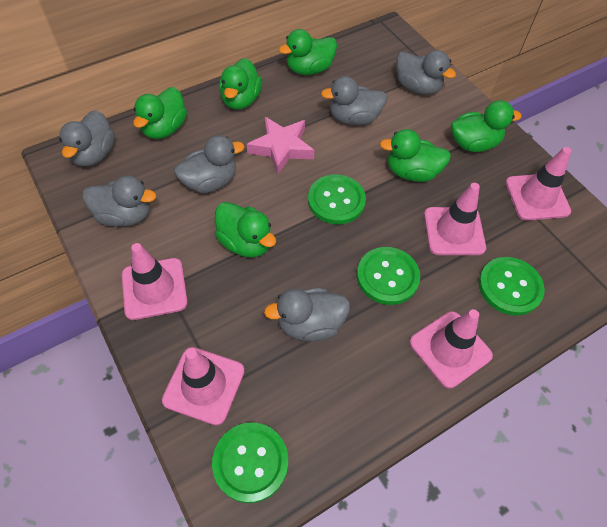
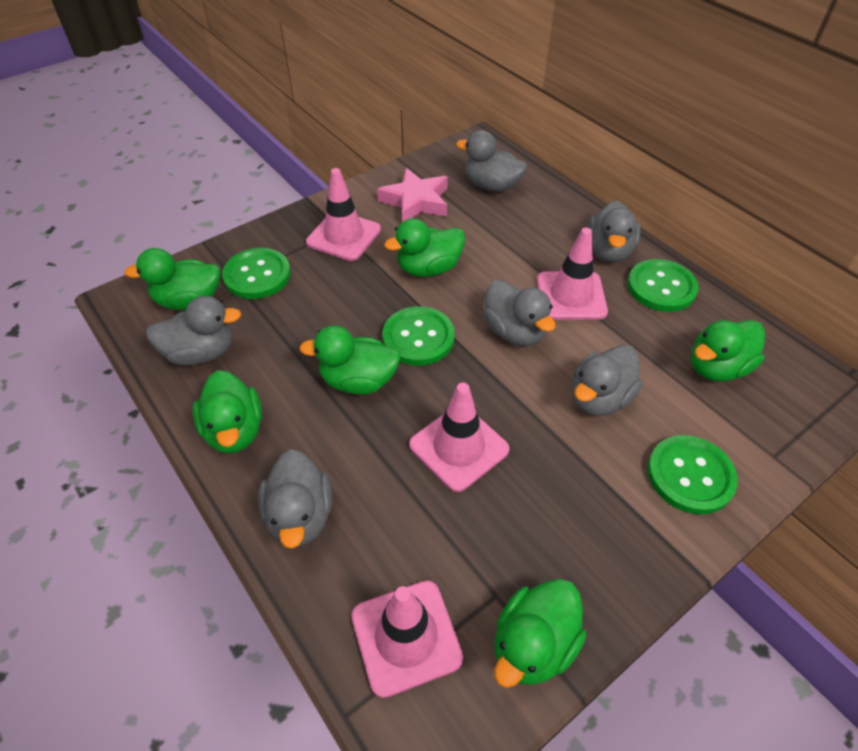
pink traffic cone: 5 -> 4

